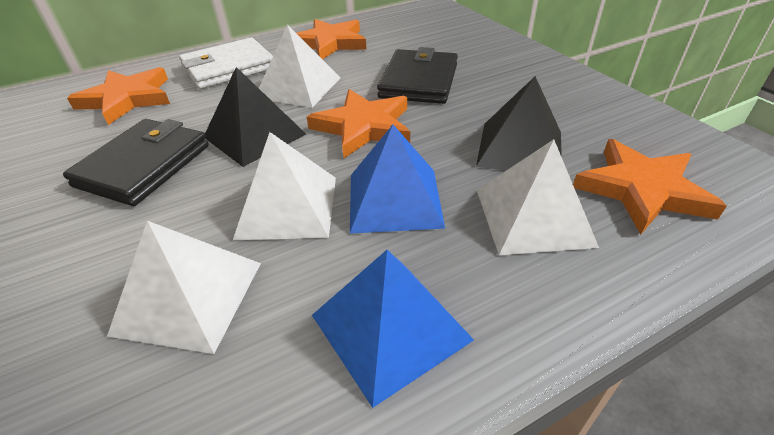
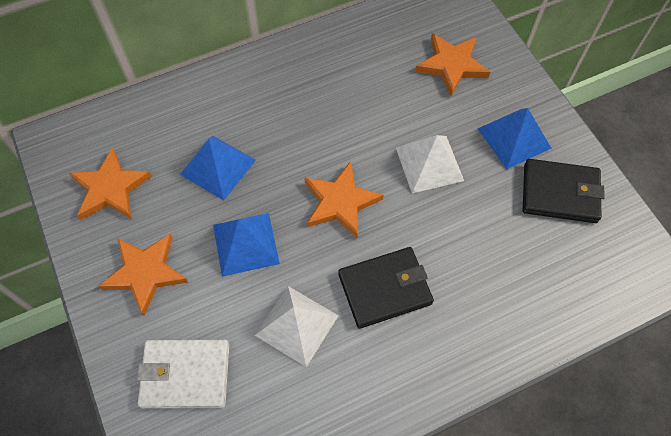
black pyramid: 2 -> 0
blue pyramid: 2 -> 3
white pyramid: 4 -> 2

